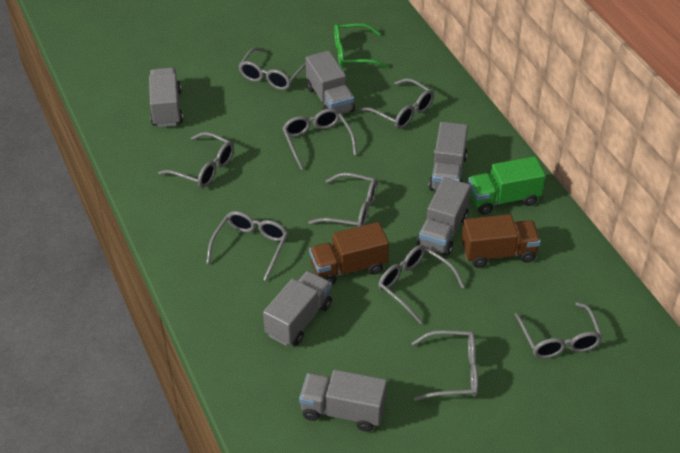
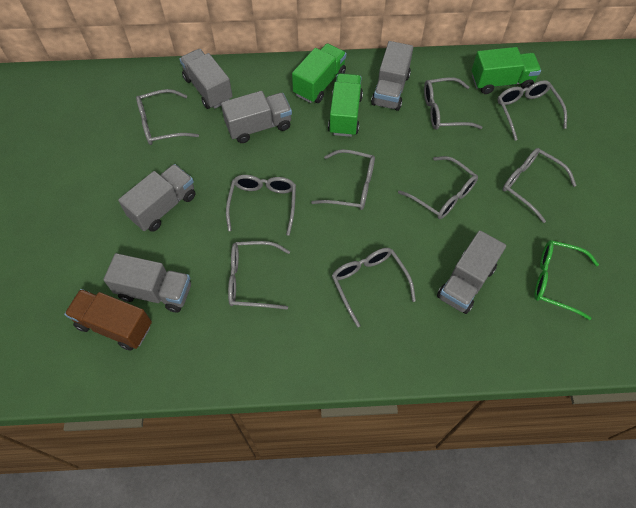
brown truck: 2 -> 1
green truck: 1 -> 3

